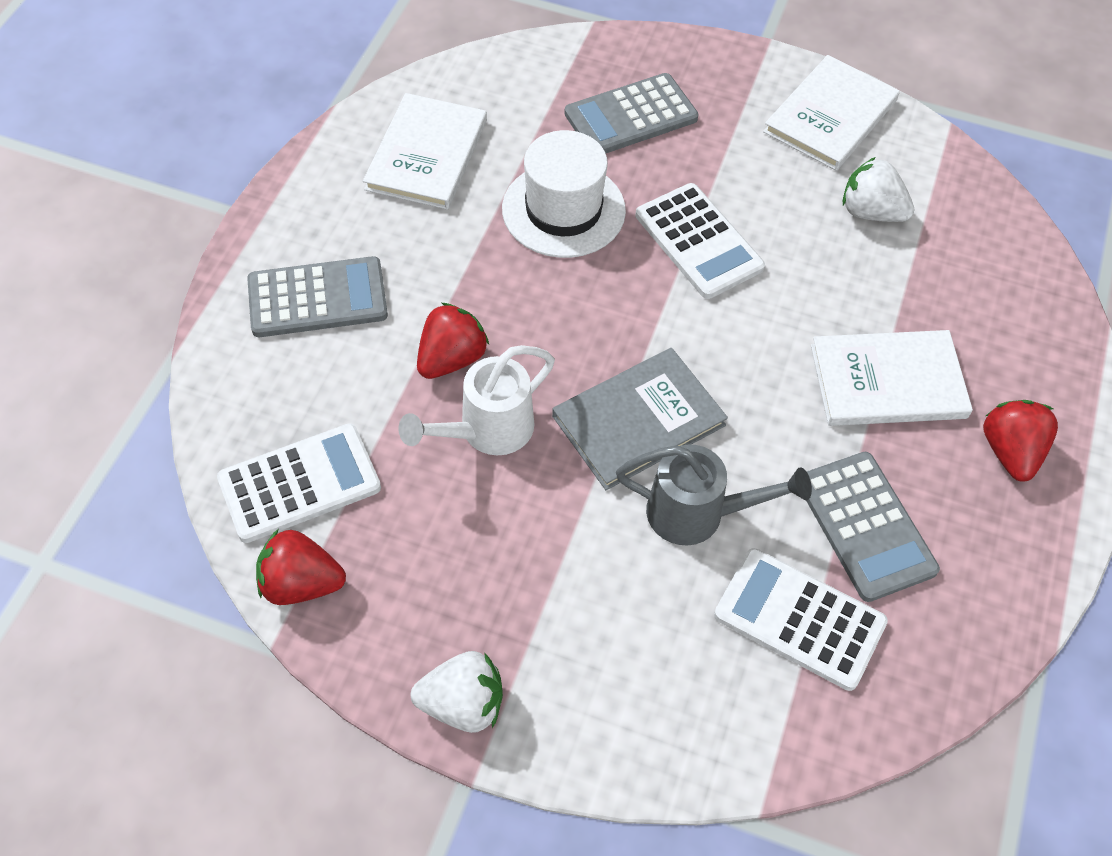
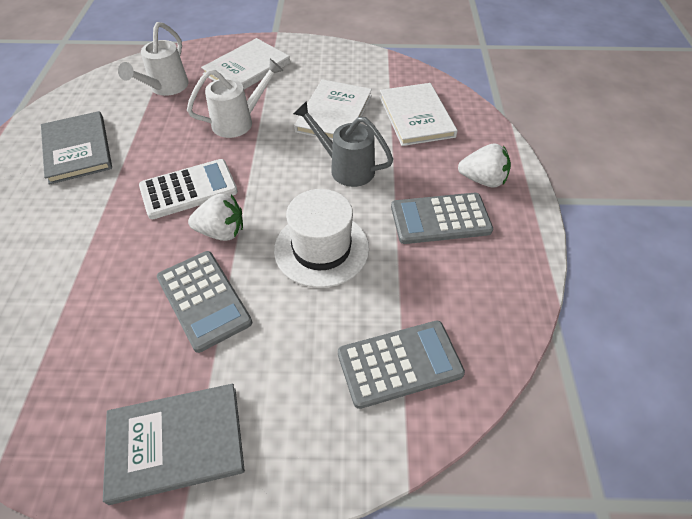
grey book: 1 -> 2
red strawberry: 3 -> 0
white calculator: 3 -> 1
white watering can: 1 -> 2

